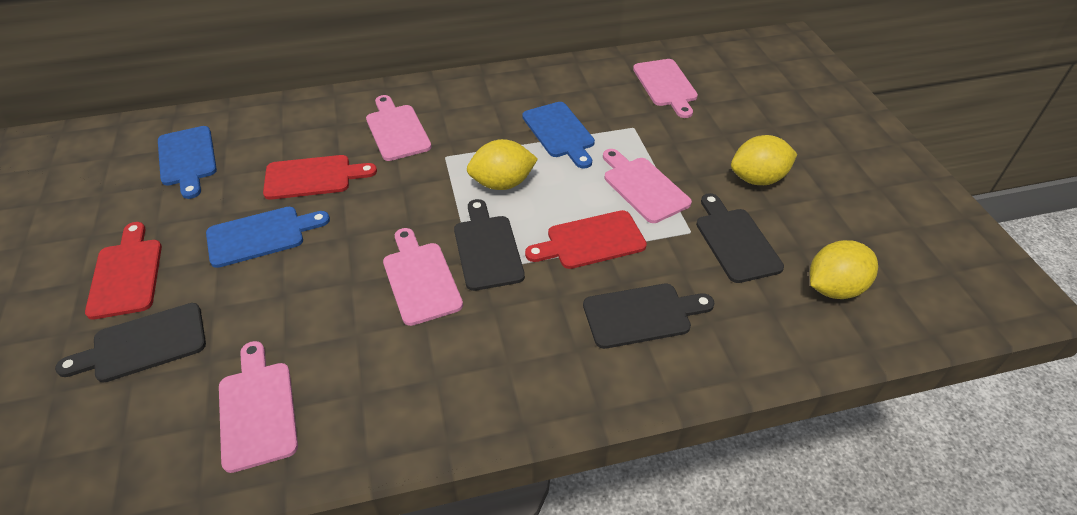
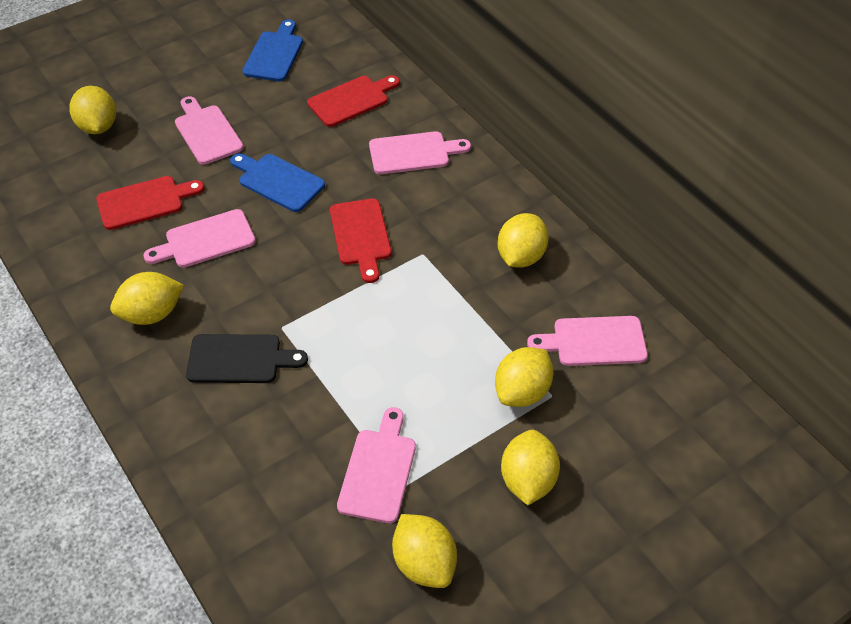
black cutting board: 4 -> 1
blue cutting board: 3 -> 2
yellow lemon: 3 -> 6

